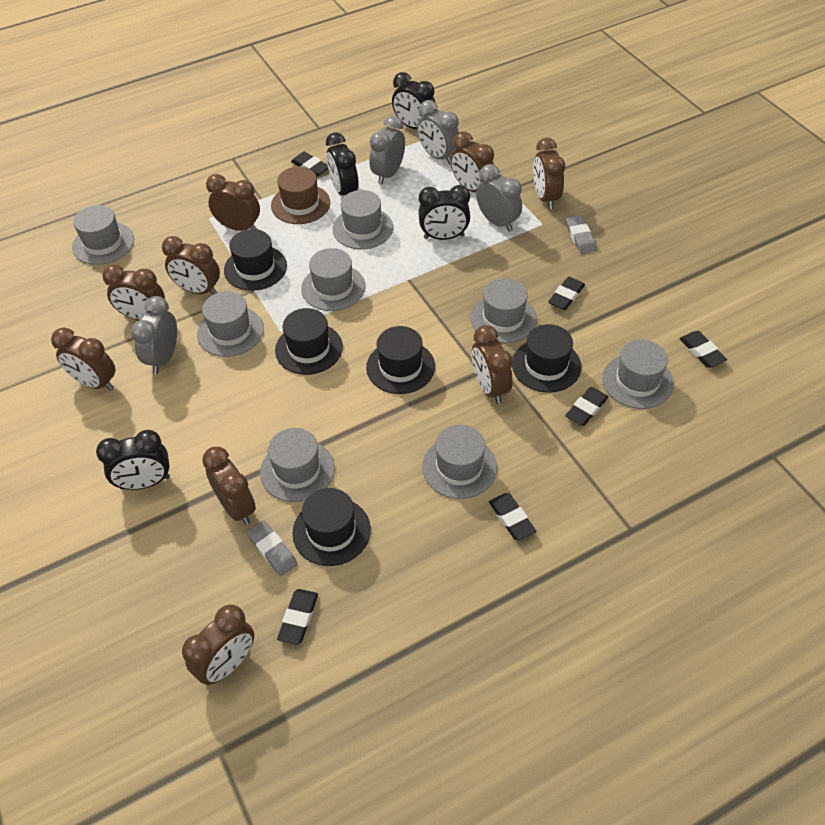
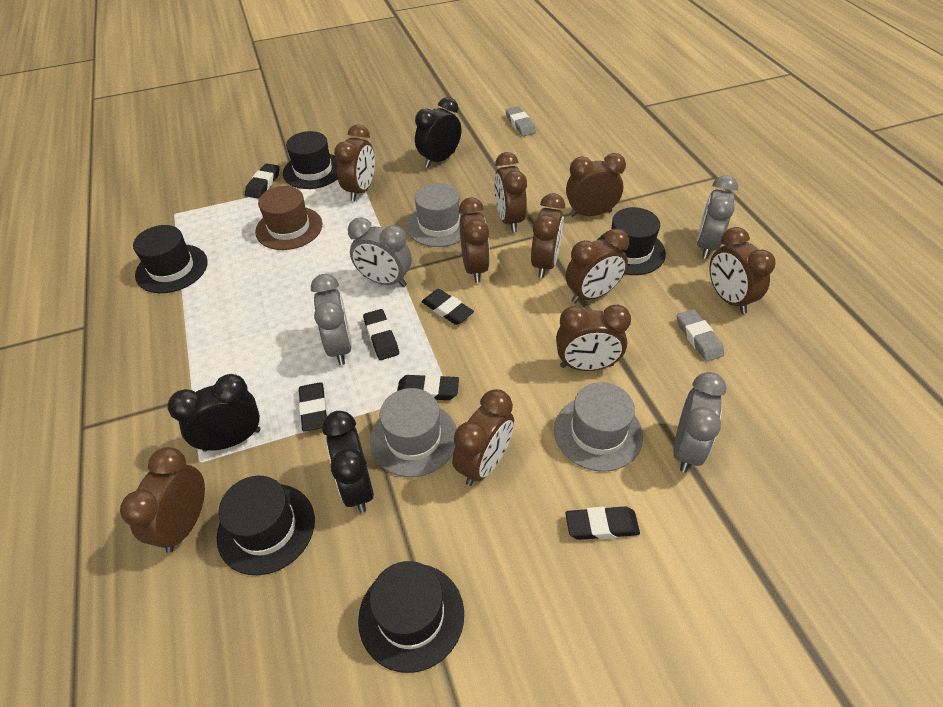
black clock: 4 -> 3
brown clock: 9 -> 10
grey hat: 8 -> 3

